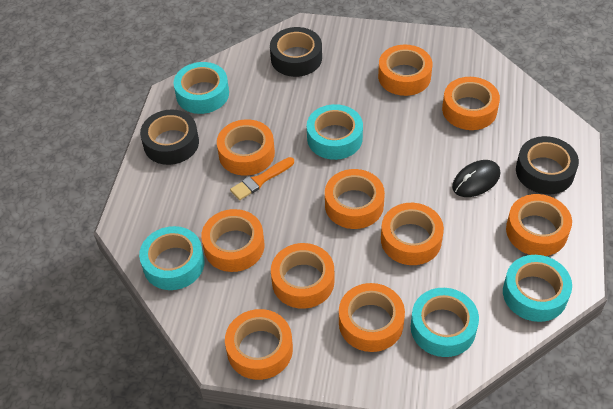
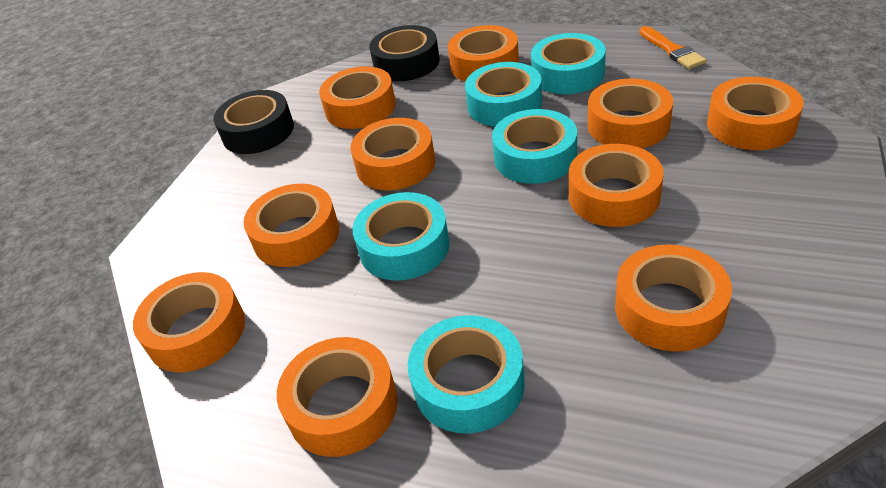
black mouse: 1 -> 0
black tape: 3 -> 2

